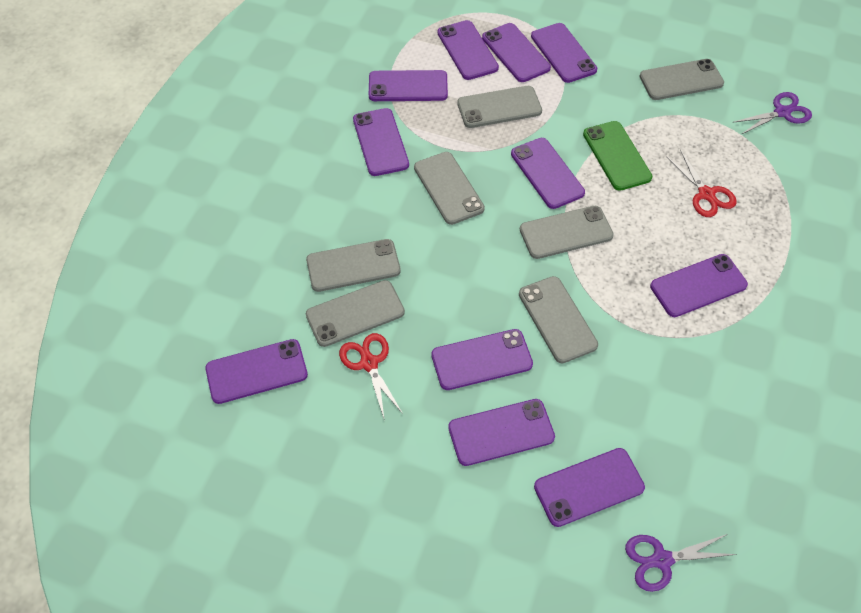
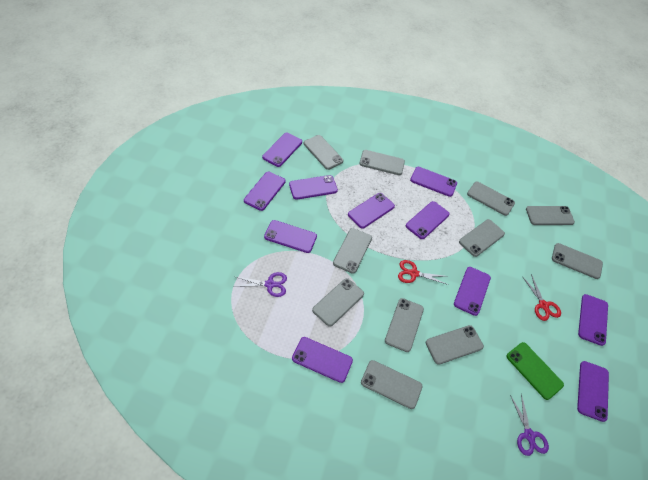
grey phone: 7 -> 11

